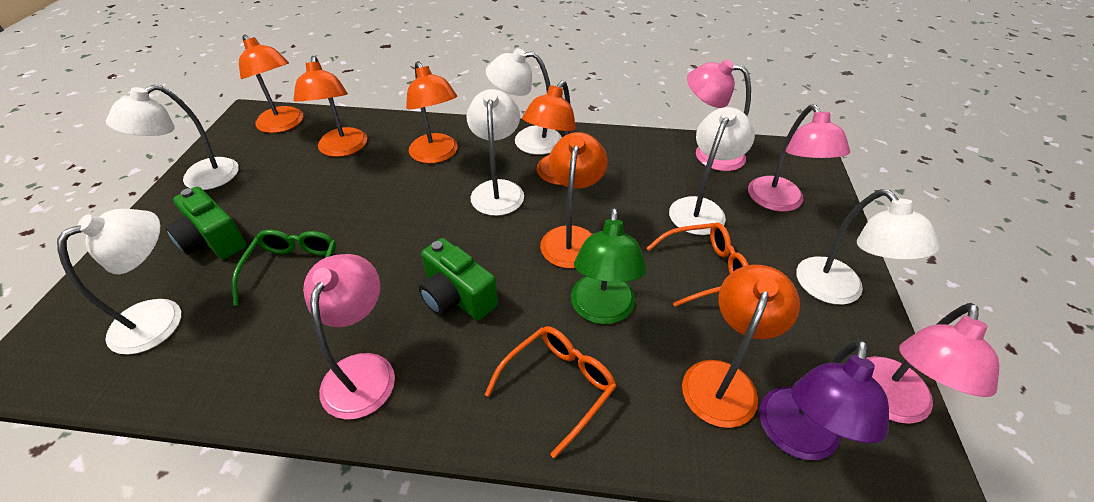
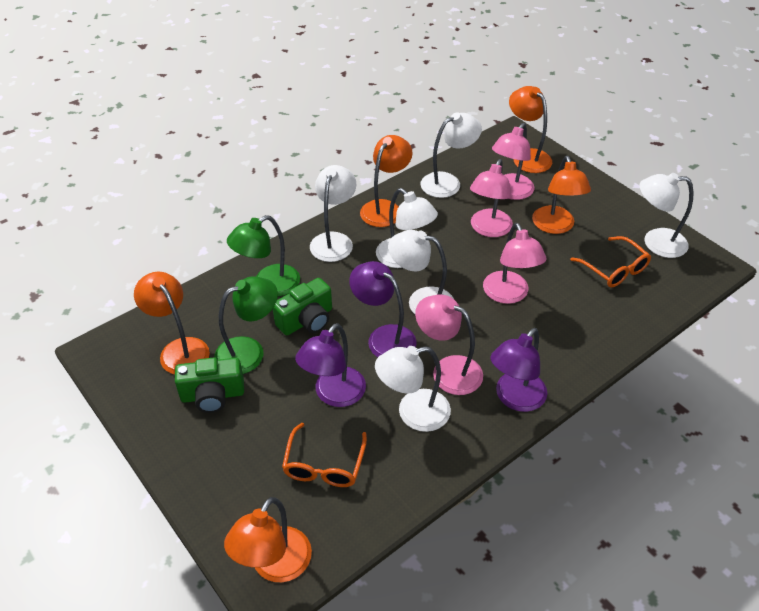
green glasses: 1 -> 0
green lamp: 1 -> 2
orange lamp: 6 -> 5
purple lamp: 1 -> 3

